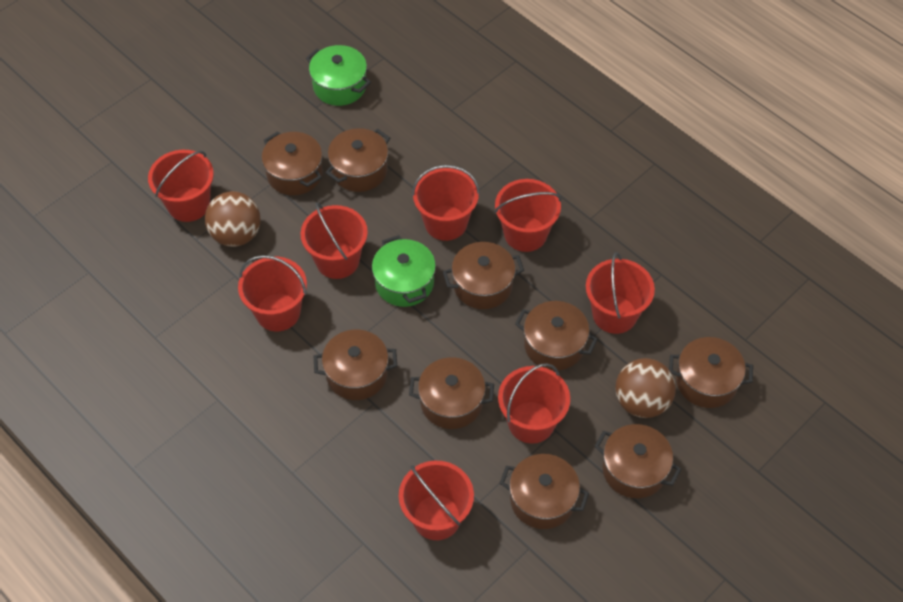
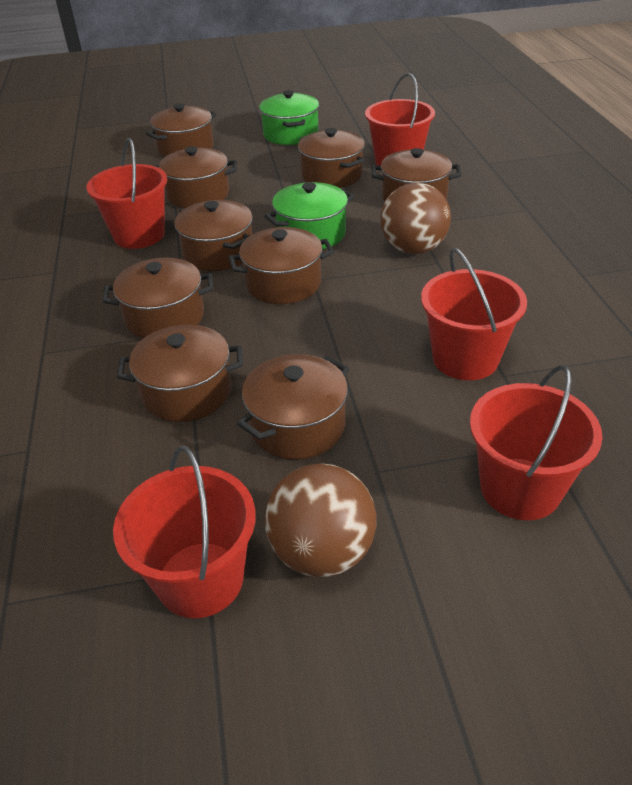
red bucket: 8 -> 5

